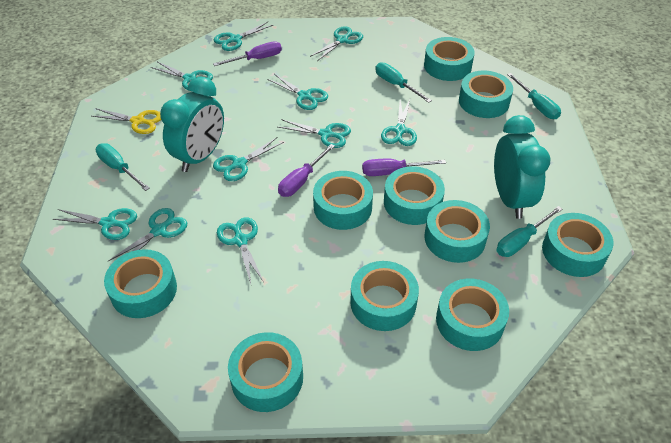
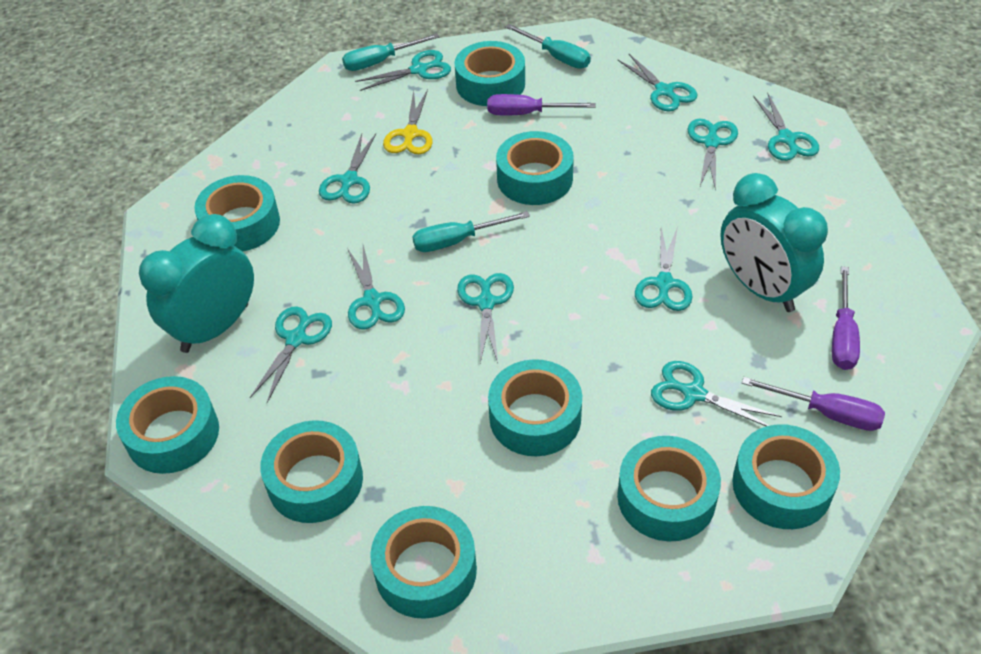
turquoise screwdriver: 4 -> 3
turquoise tape: 10 -> 9

